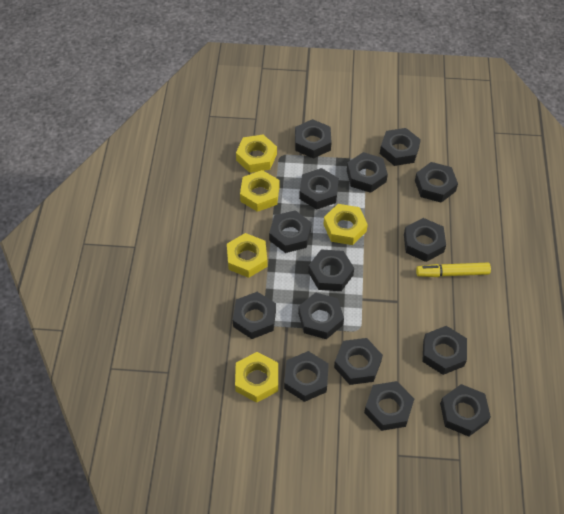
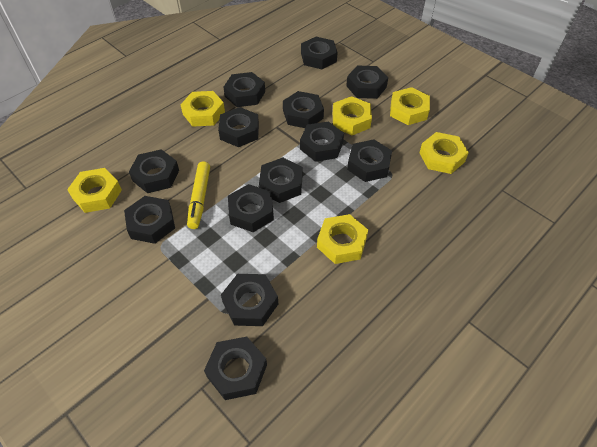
black nut: 15 -> 13
yellow nut: 5 -> 6

